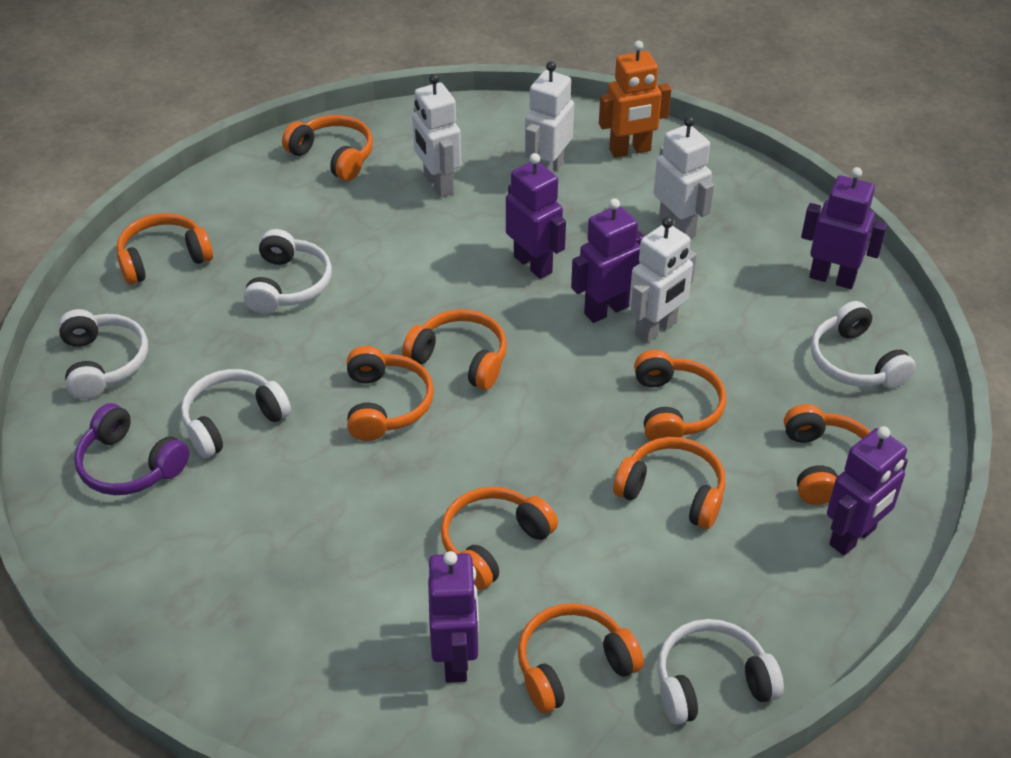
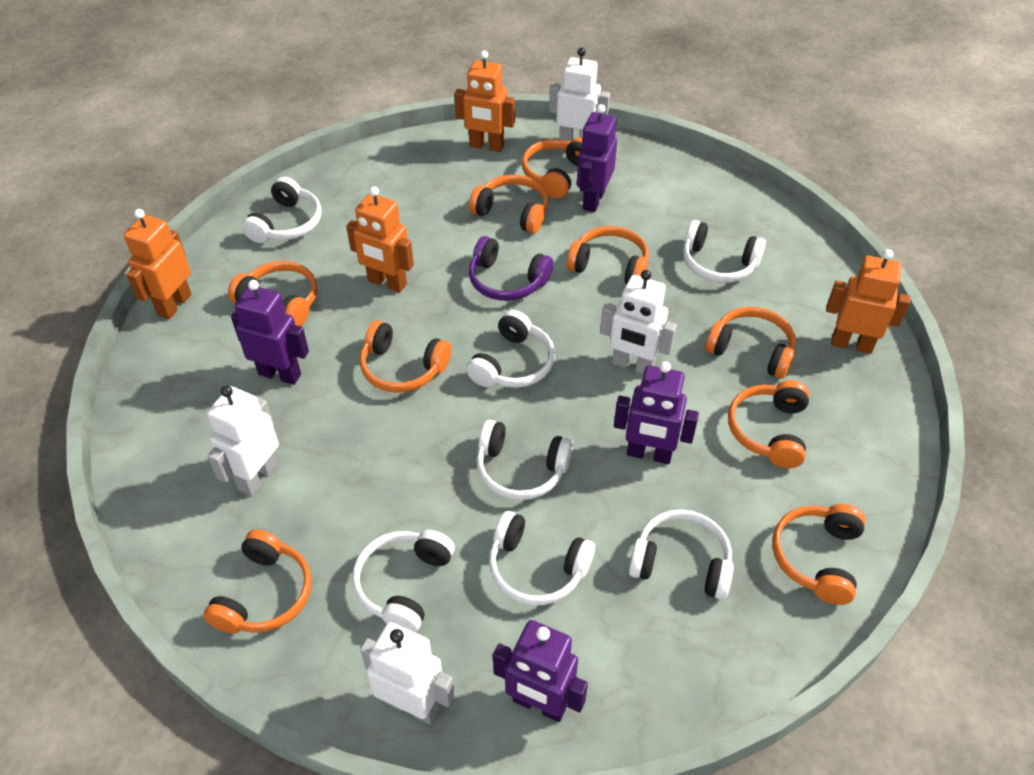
orange robot: 1 -> 4
purple robot: 5 -> 4
white headphones: 5 -> 7

